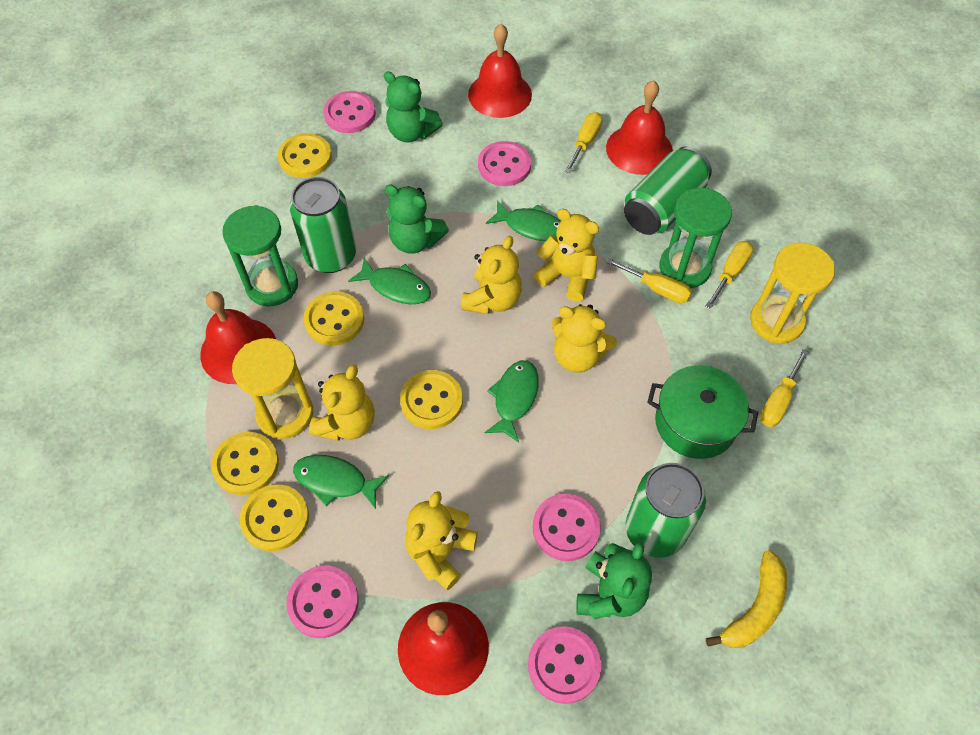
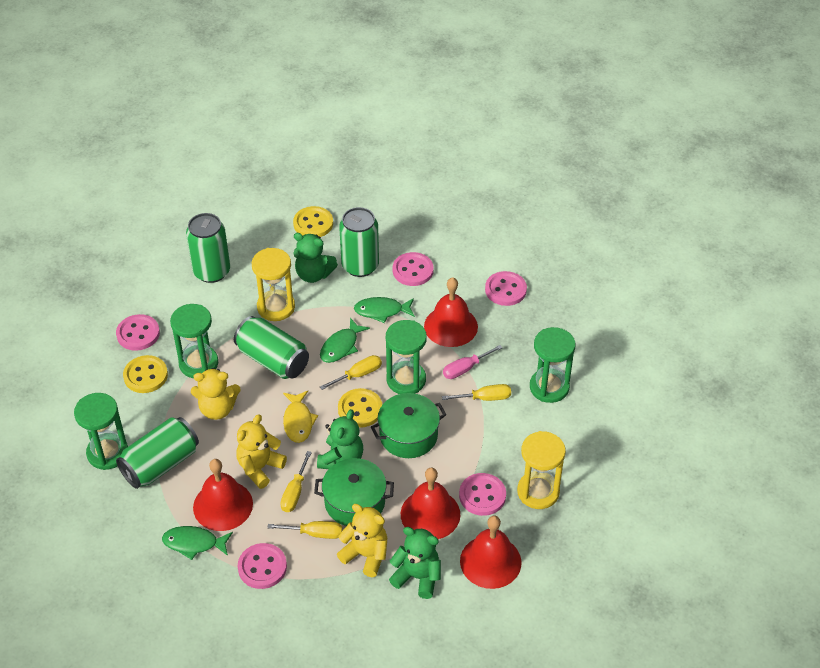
green can: 3 -> 4
green fish: 4 -> 3
green hourglass: 2 -> 4
green pot: 1 -> 2
pink screwdriver: 0 -> 1
yellow banana: 1 -> 0
yellow button: 5 -> 3
yellow fish: 0 -> 1
yellow teddy bear: 5 -> 3

